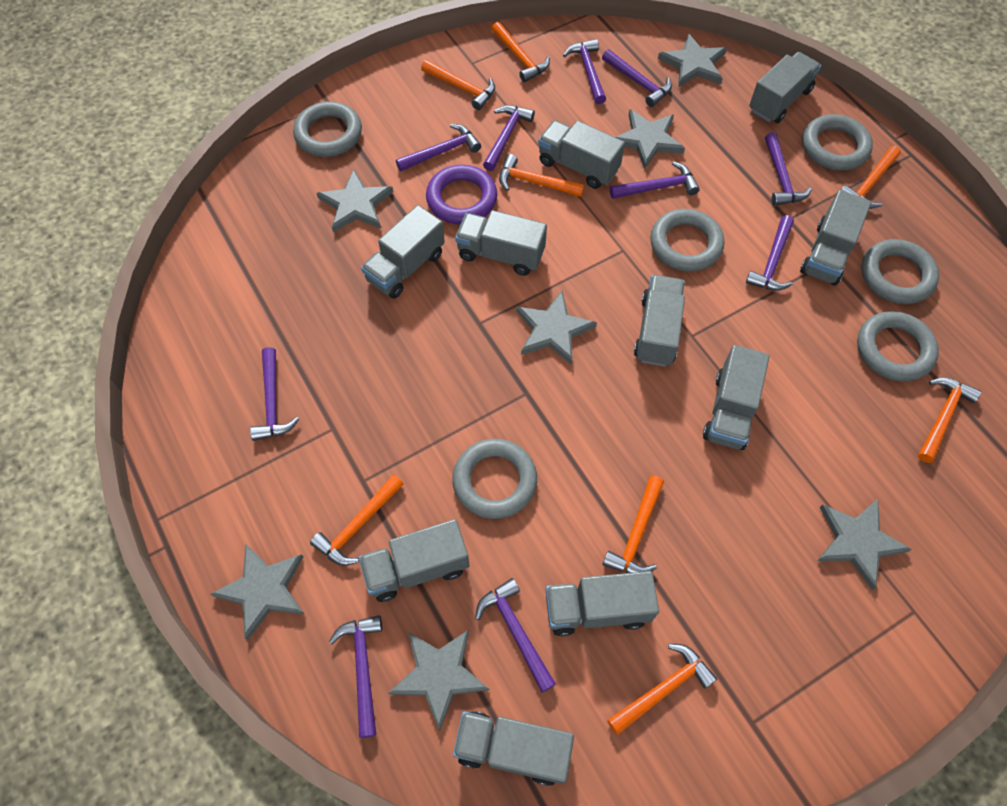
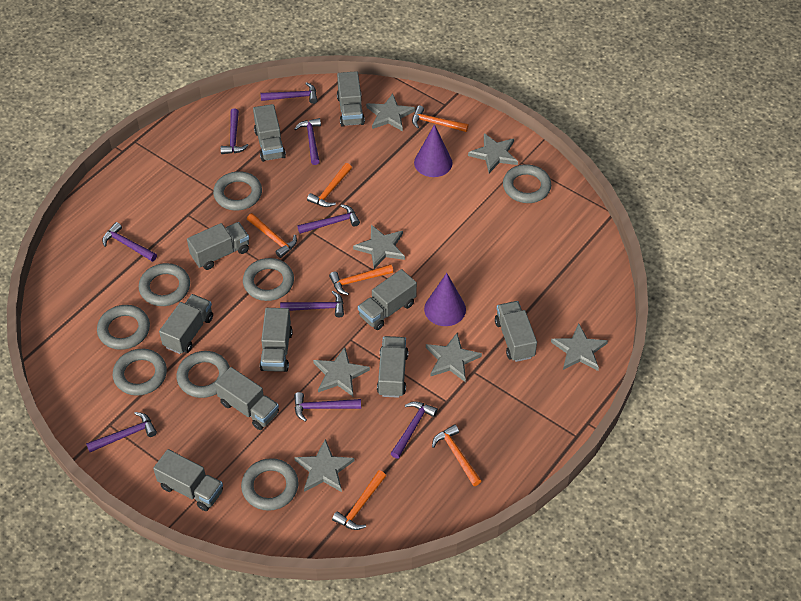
grey ring: 6 -> 8
orange hammer: 8 -> 6
purple cone: 0 -> 2
purple hammer: 10 -> 9
purple ring: 1 -> 0

